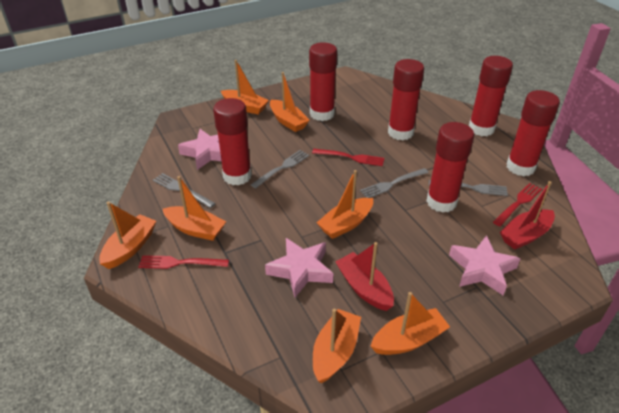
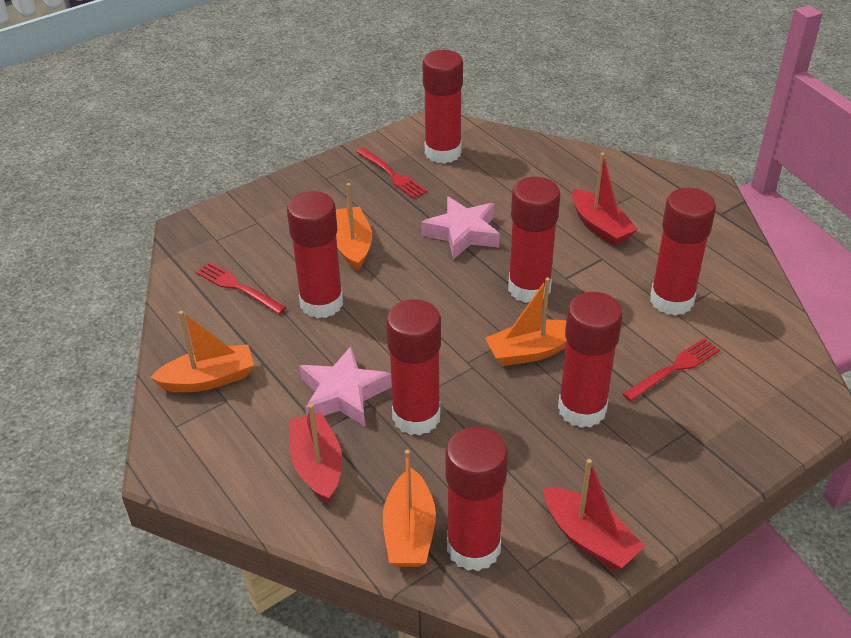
grey fork: 4 -> 0
orange boat: 7 -> 4
pink star: 3 -> 2
red boat: 2 -> 3
red glue stick: 6 -> 7

